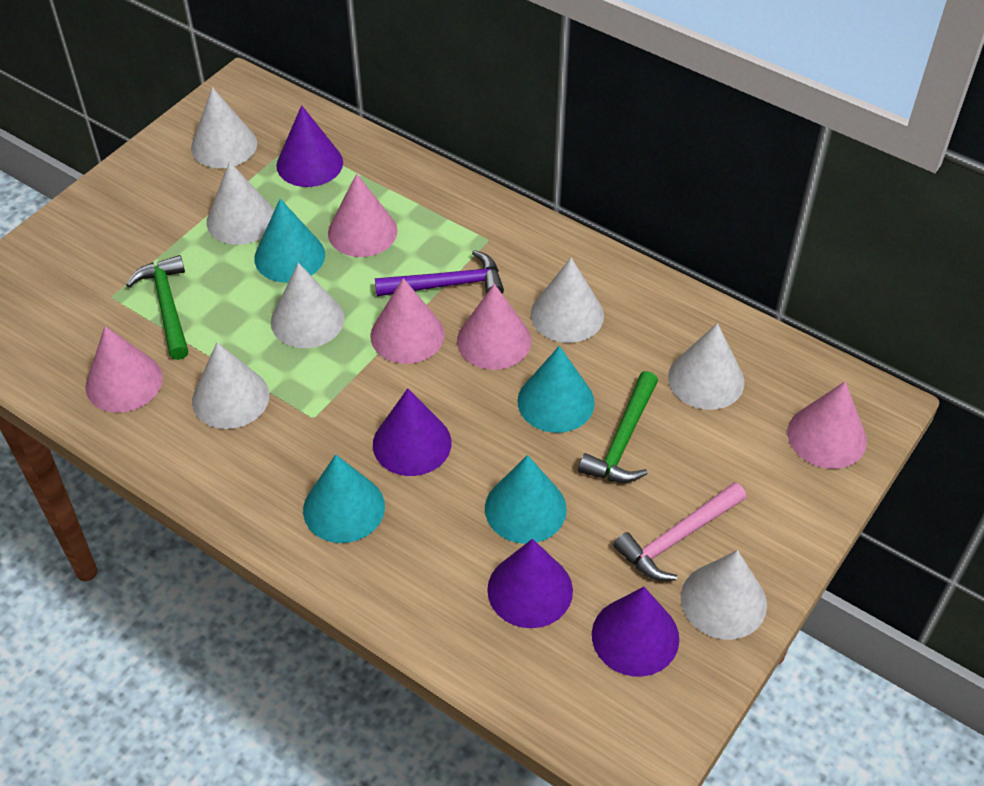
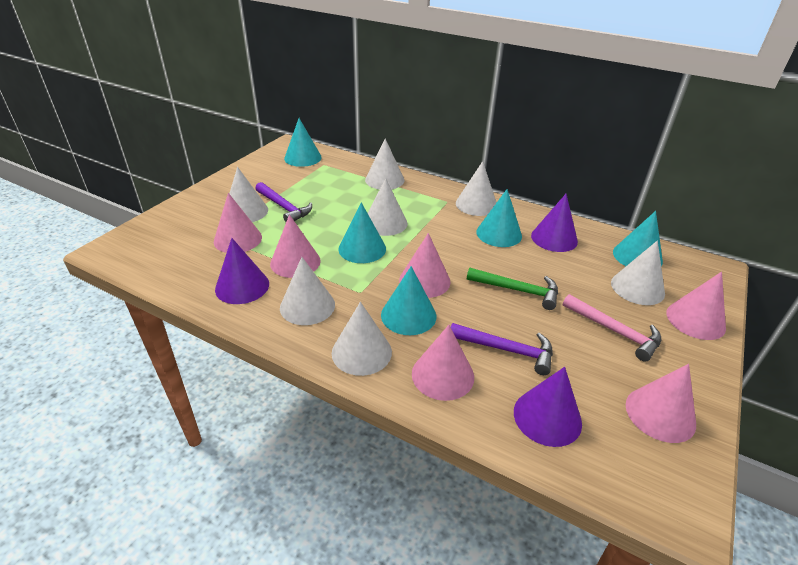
green hammer: 2 -> 1
pink cone: 5 -> 6
purple cone: 4 -> 3
purple hammer: 1 -> 2
turquoise cone: 4 -> 5

